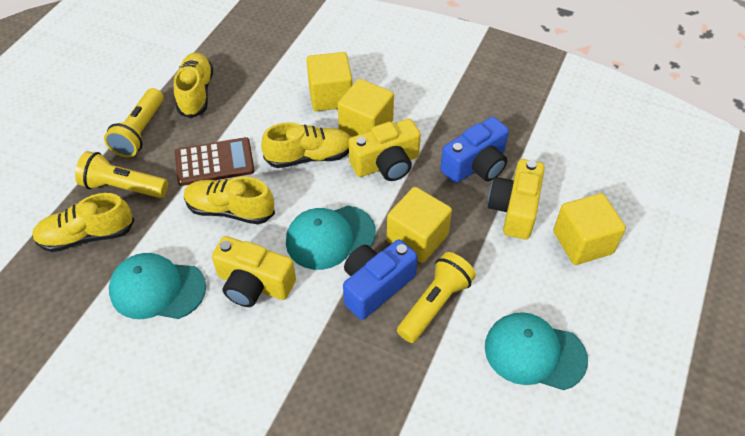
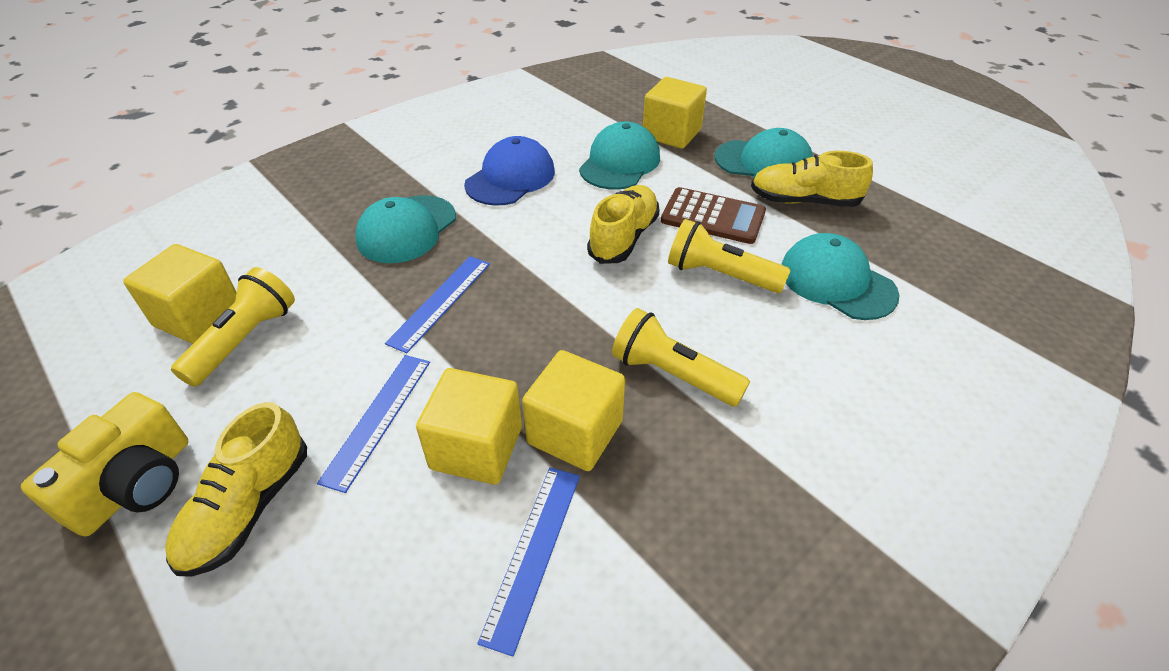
blue camera: 2 -> 0
blue cap: 0 -> 1
blue ruler: 0 -> 3
turquoise cap: 3 -> 4
yellow camera: 3 -> 1
yellow shoe: 4 -> 3

